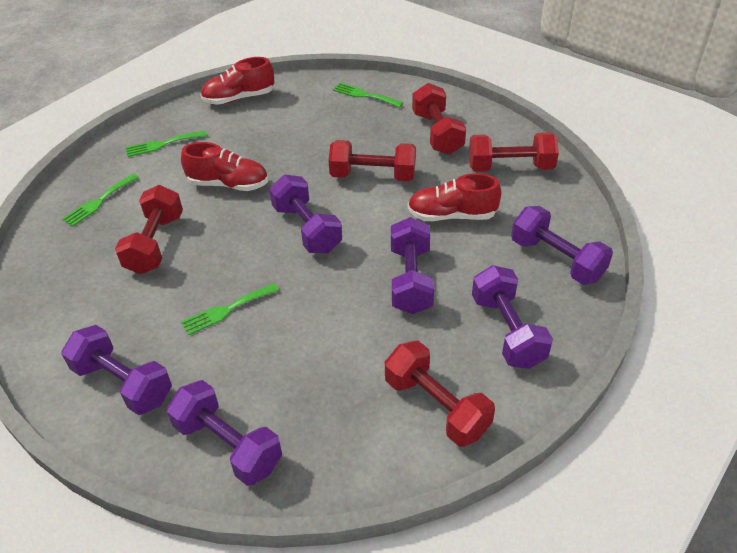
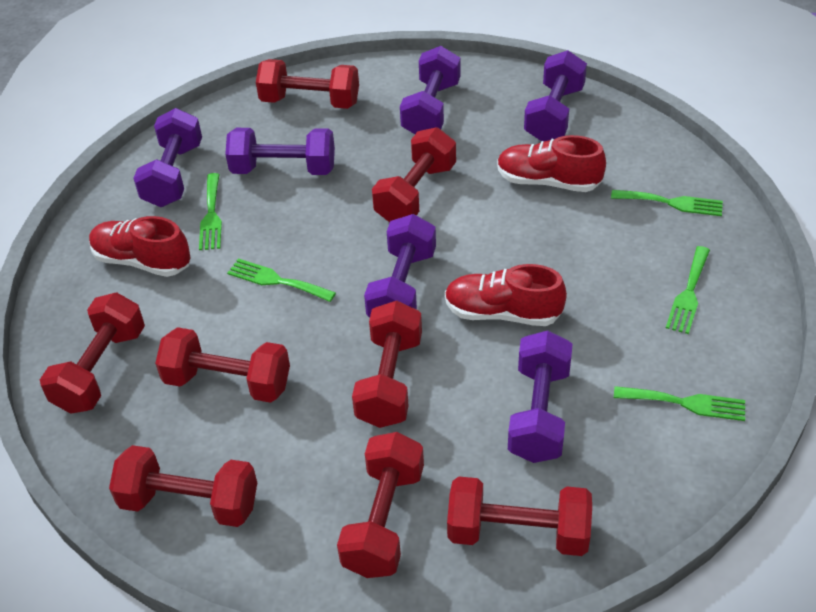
green fork: 4 -> 5
red dumbbell: 5 -> 8

